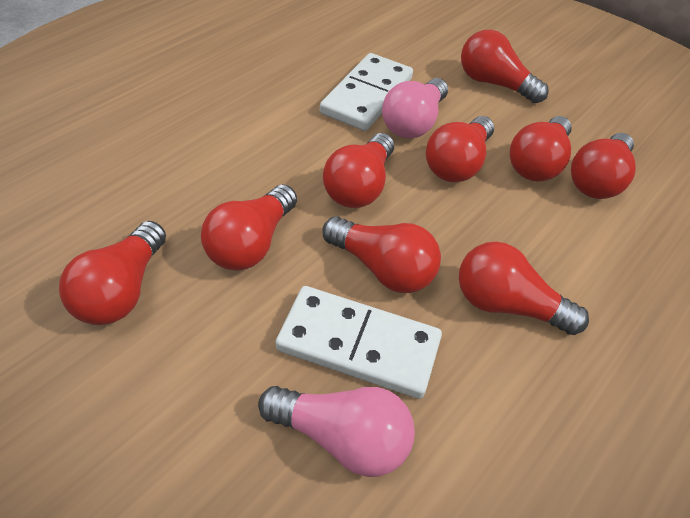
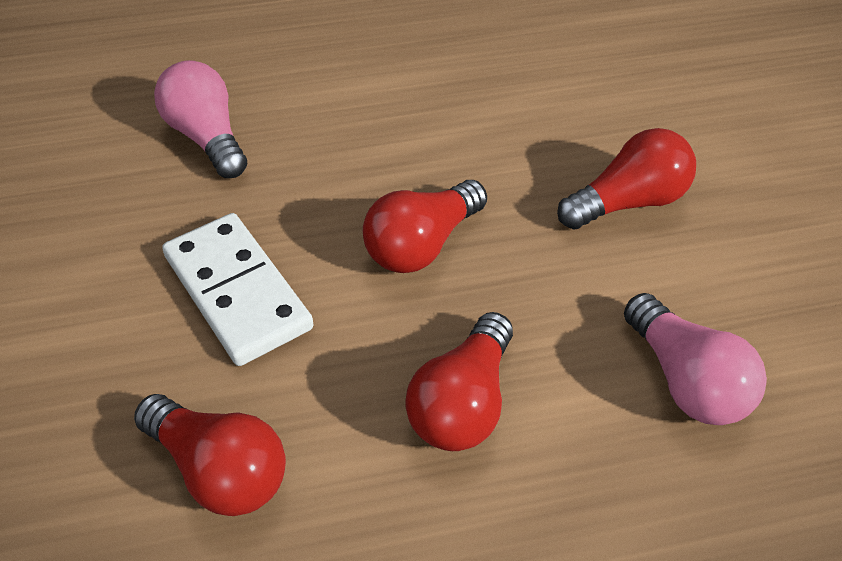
red light bulb: 9 -> 4
white domino: 2 -> 1

